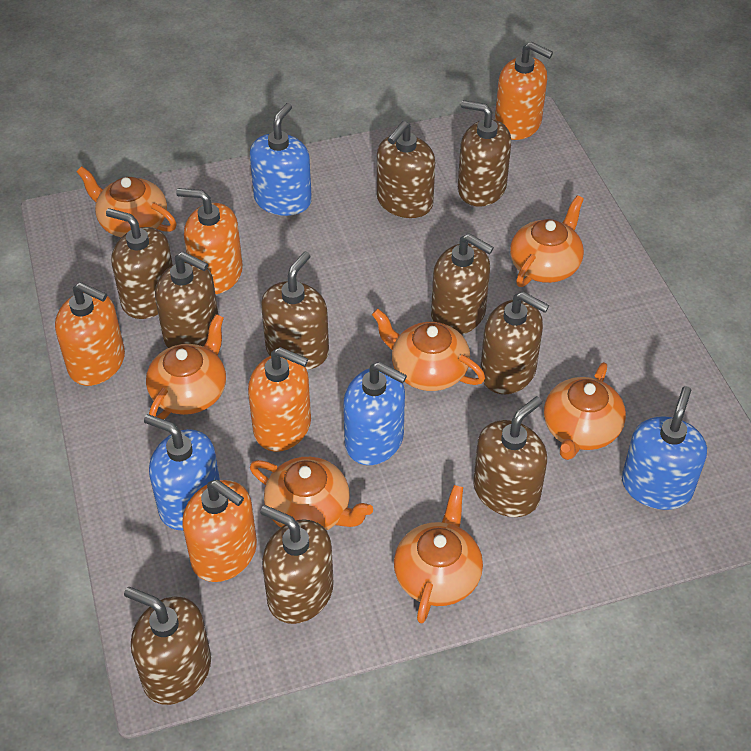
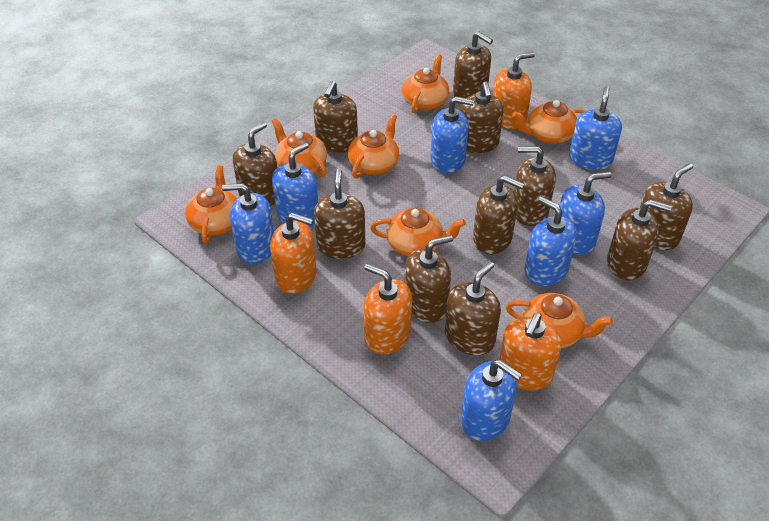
blue soap dispenser: 4 -> 7
brown soap dispenser: 10 -> 11
orange soap dispenser: 5 -> 4

